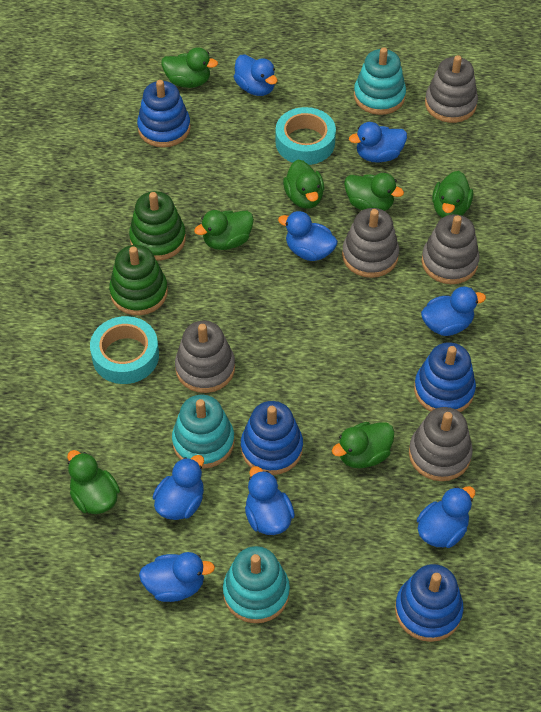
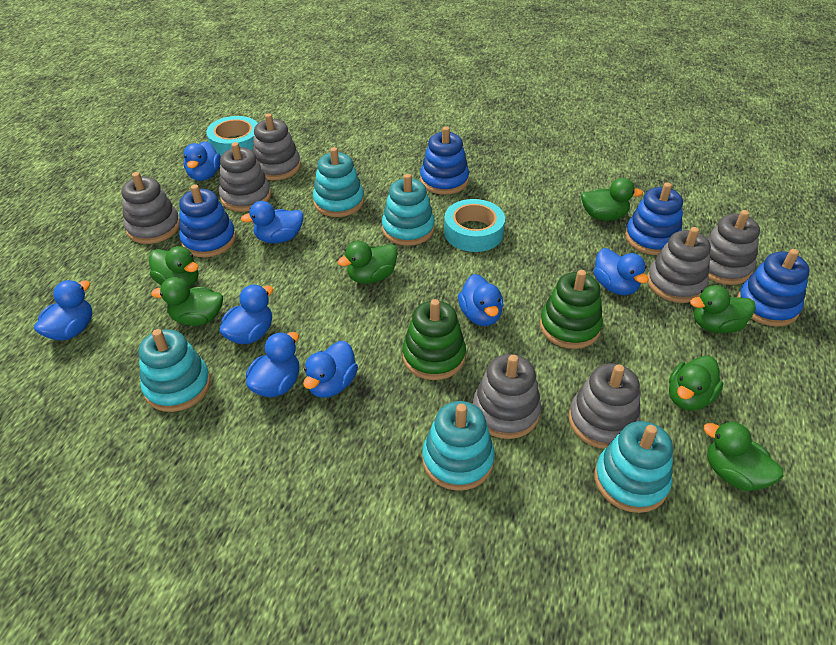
grey stacking toy: 5 -> 7
turquoise stacking toy: 3 -> 5

